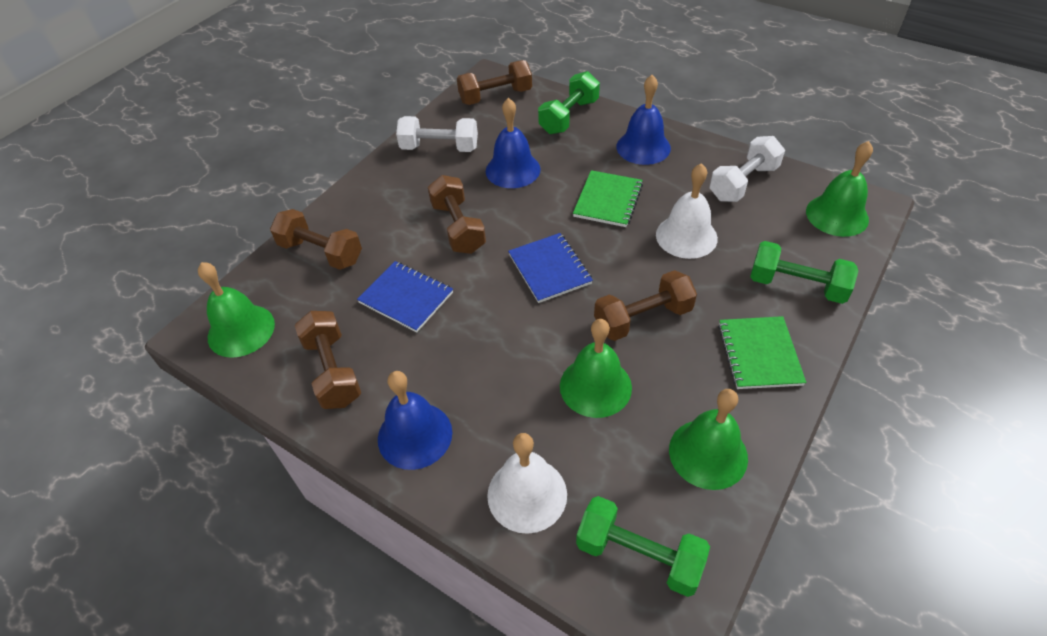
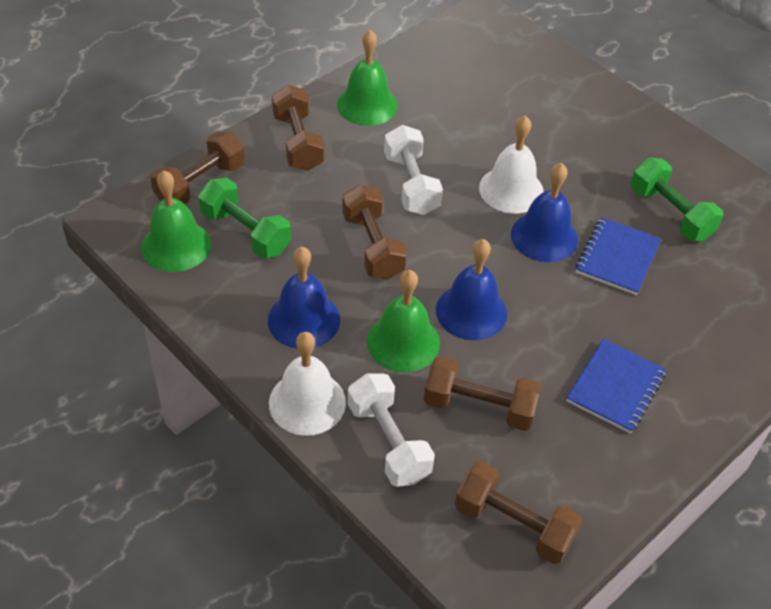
green bell: 4 -> 3
green dumbbell: 3 -> 2
green notebook: 2 -> 0

